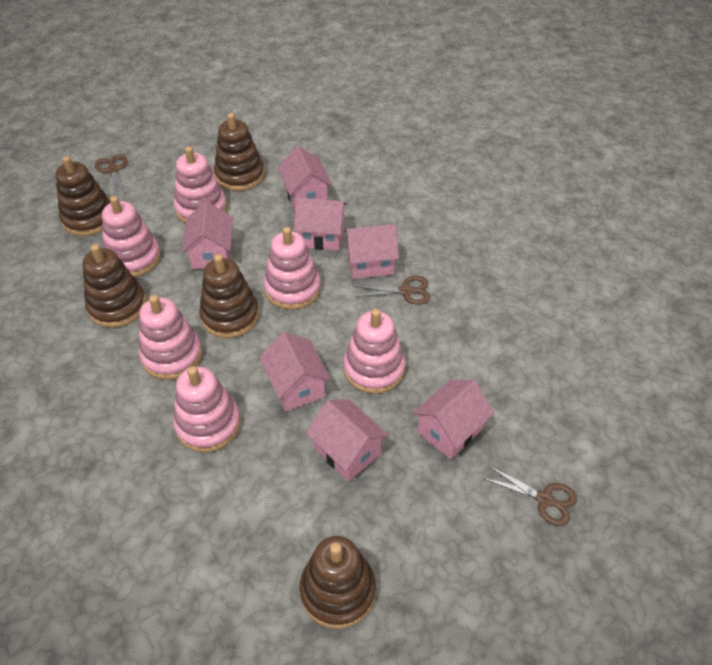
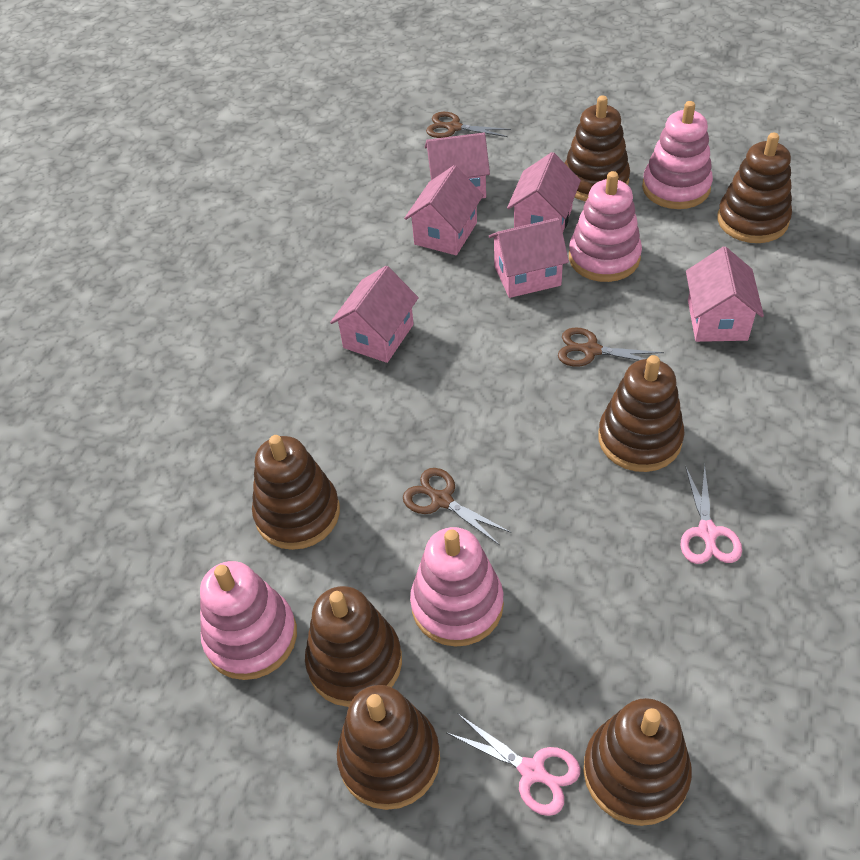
brown stacking toy: 5 -> 7
pink house: 7 -> 6
pink scissors: 0 -> 2
pink stacking toy: 6 -> 4

